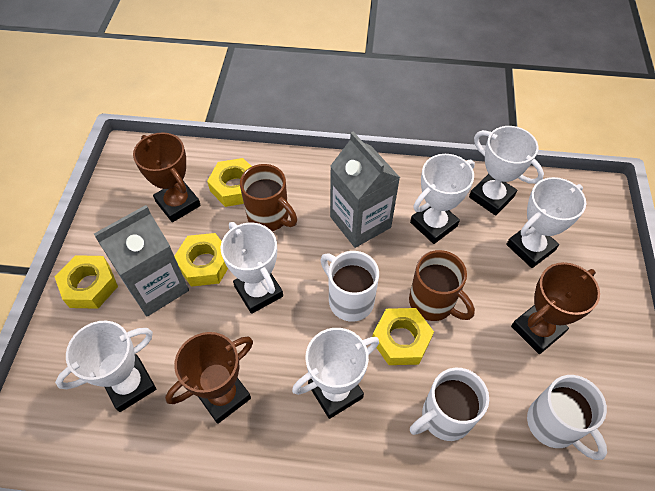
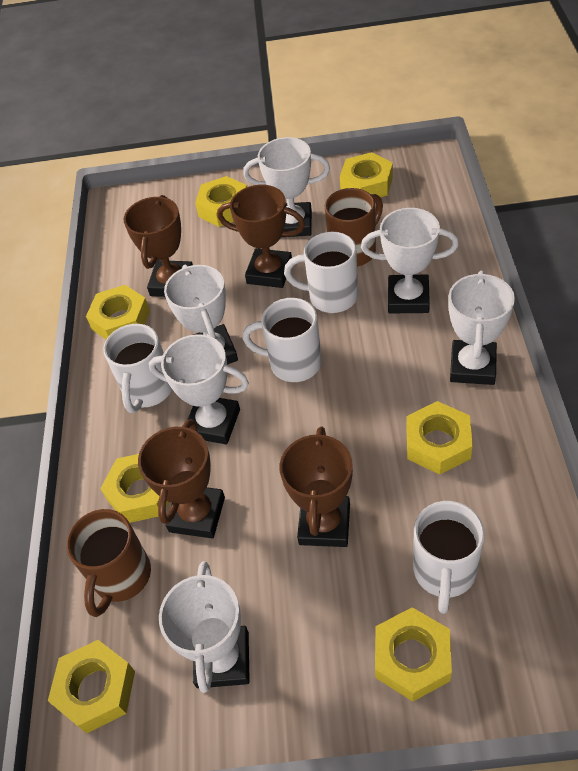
brown trophy: 3 -> 4
grey carton: 2 -> 0
white mug: 3 -> 4
yellow nut: 4 -> 7

